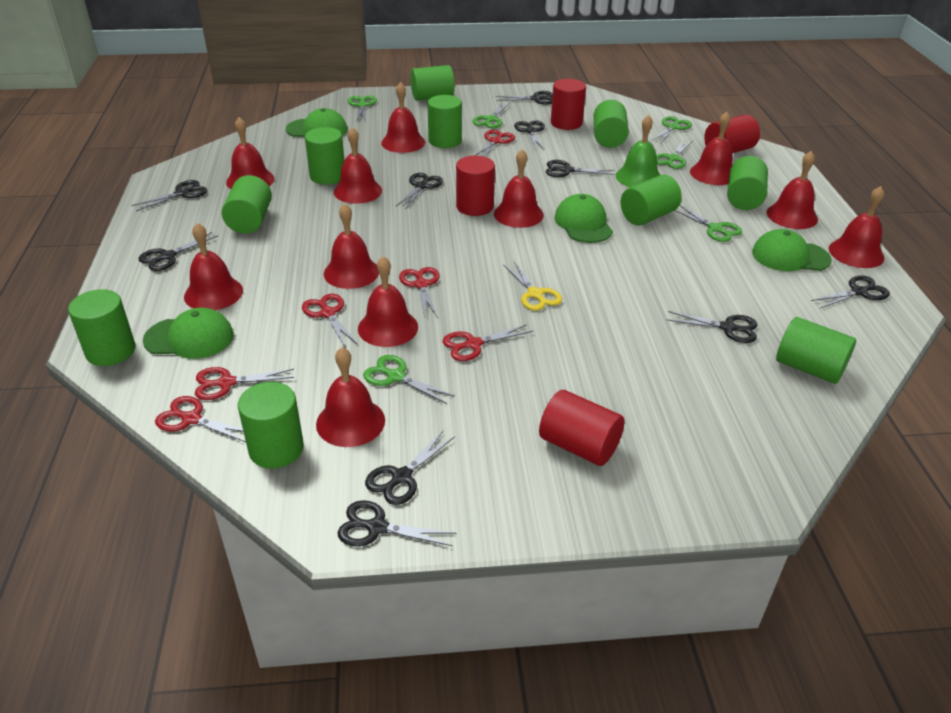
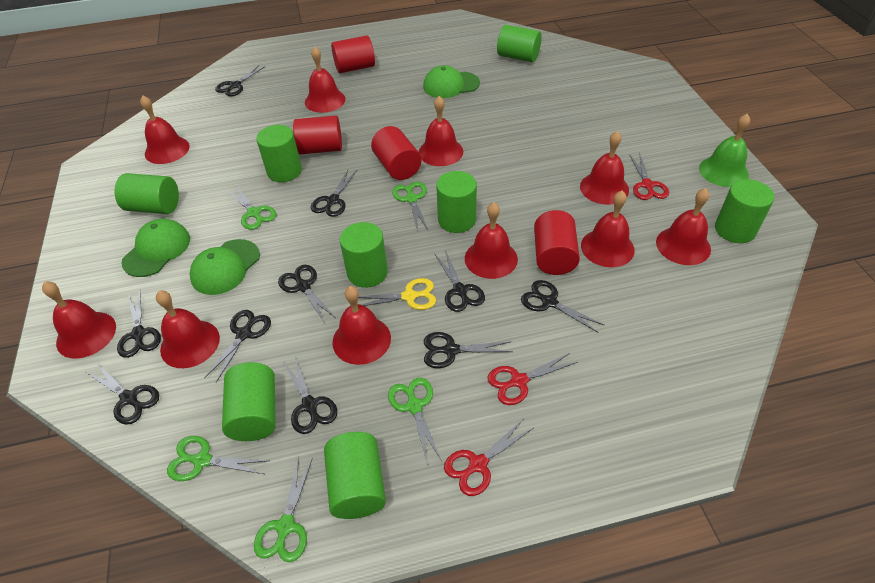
green cap: 4 -> 3
green cylinder: 10 -> 8
green scissors: 6 -> 5
red bell: 11 -> 10
red scissors: 6 -> 3

